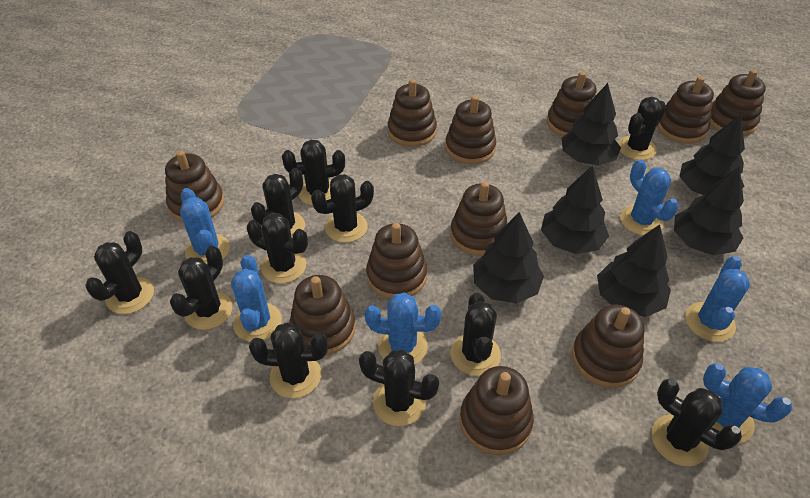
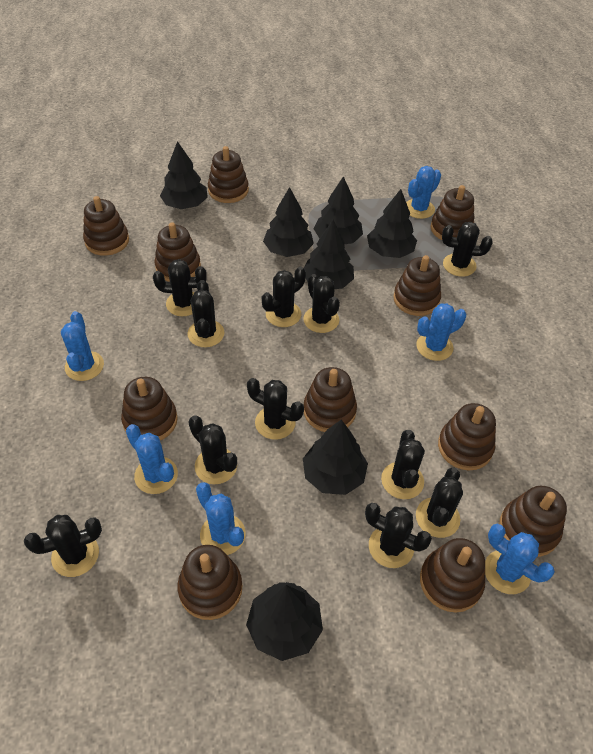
black tree: 6 -> 7

